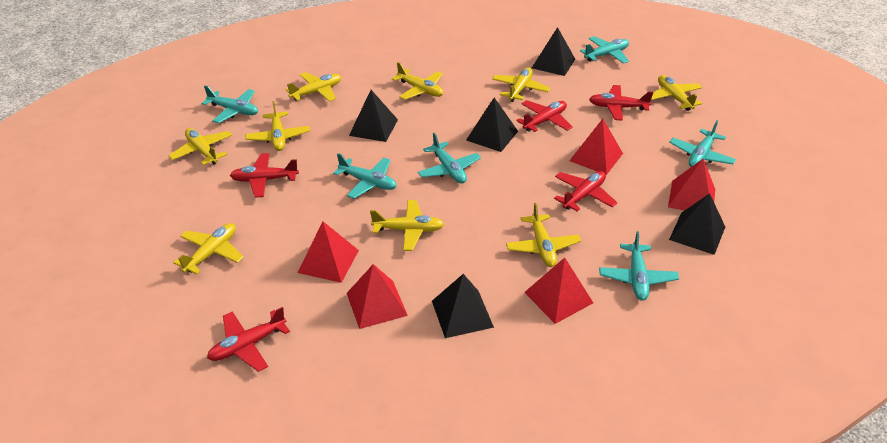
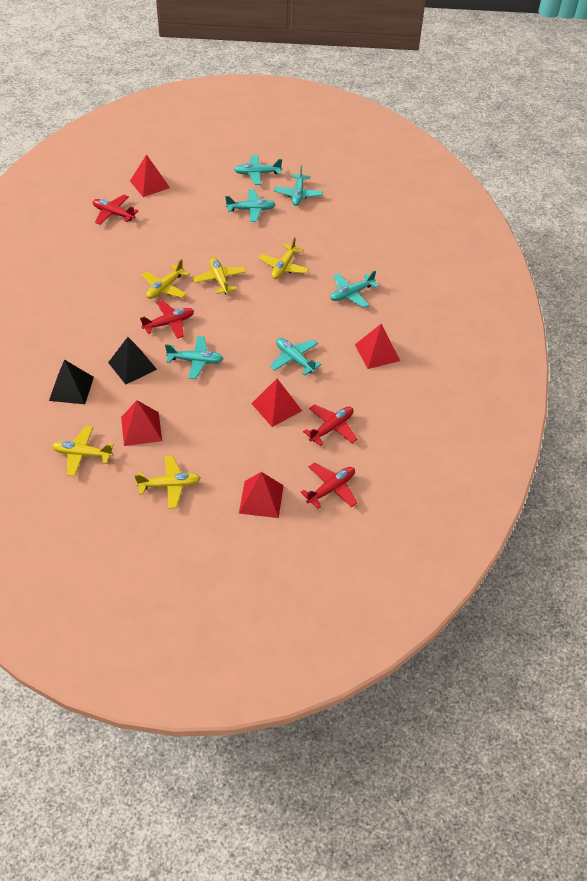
black pyramid: 5 -> 2
red plane: 5 -> 4
yellow plane: 9 -> 5

